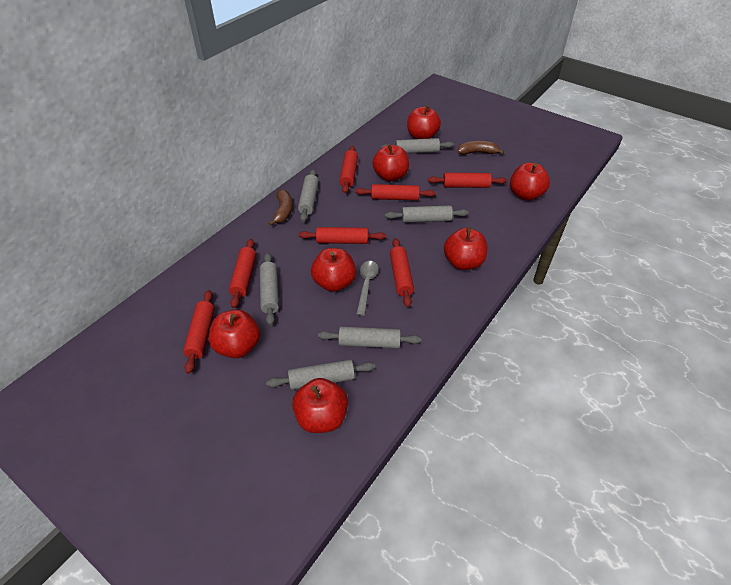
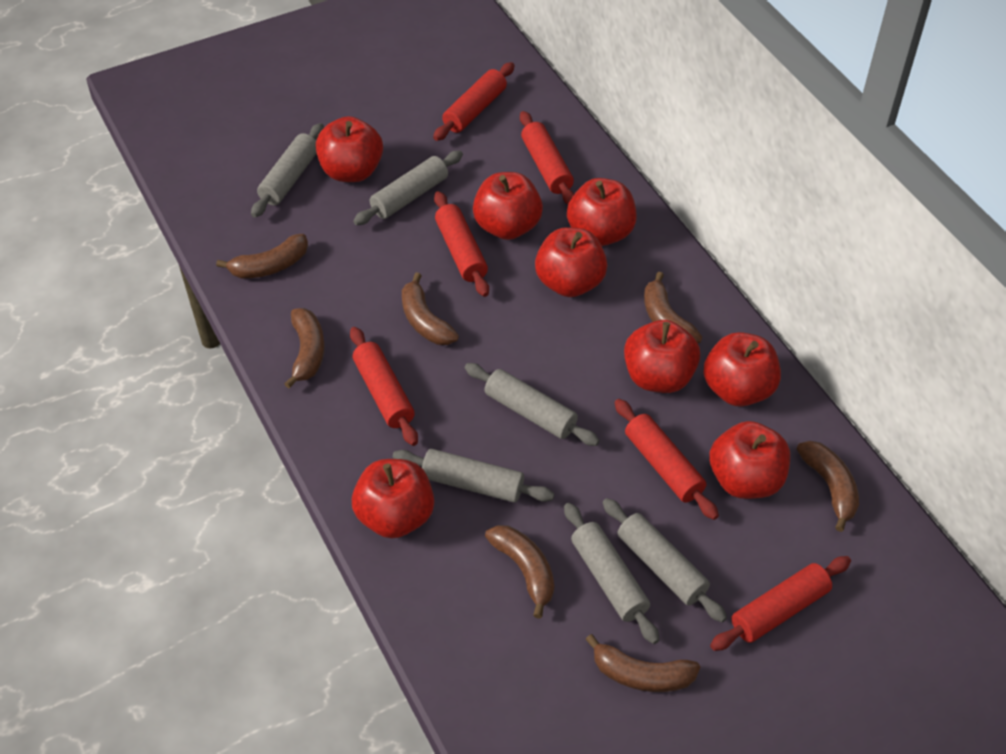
brown banana: 2 -> 7
grey spoon: 1 -> 0
red apple: 7 -> 8
red rolling pin: 7 -> 6

